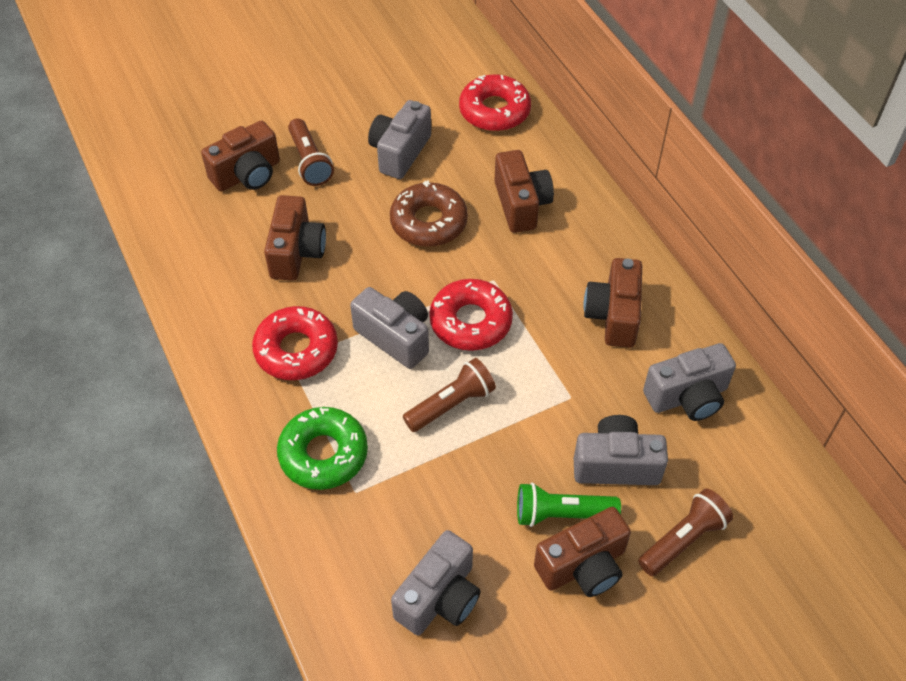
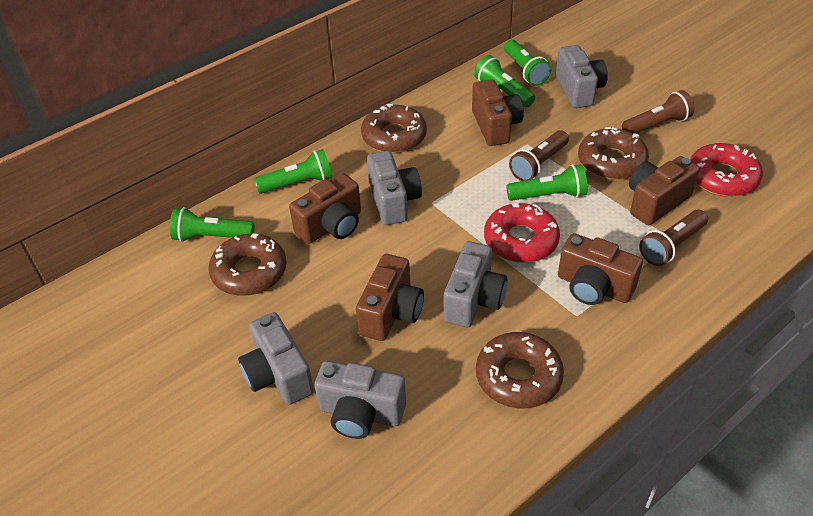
brown donut: 1 -> 4
green donut: 1 -> 0
green flashlight: 1 -> 5
red donut: 3 -> 2

